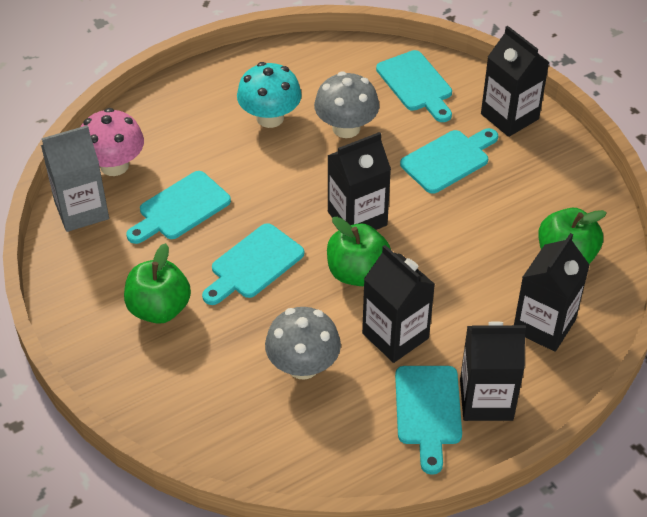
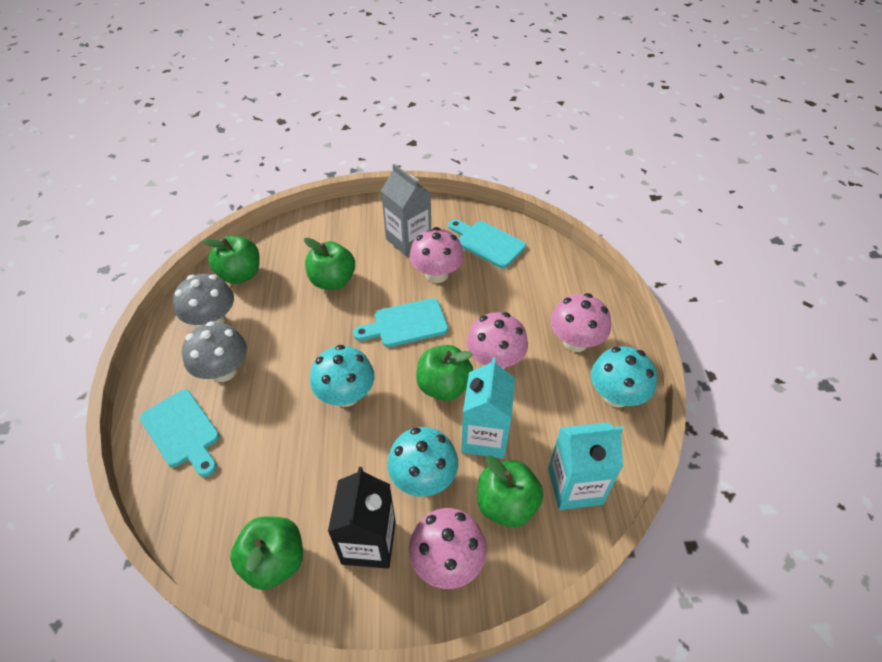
black carton: 5 -> 1
green apple: 3 -> 5
pink mushroom: 1 -> 4
turquoise carton: 0 -> 2
turquoise cutting board: 5 -> 3
turquoise mushroom: 1 -> 3

